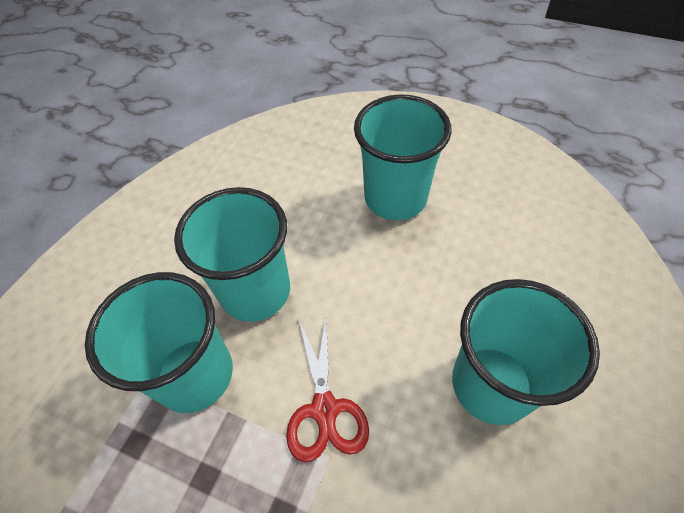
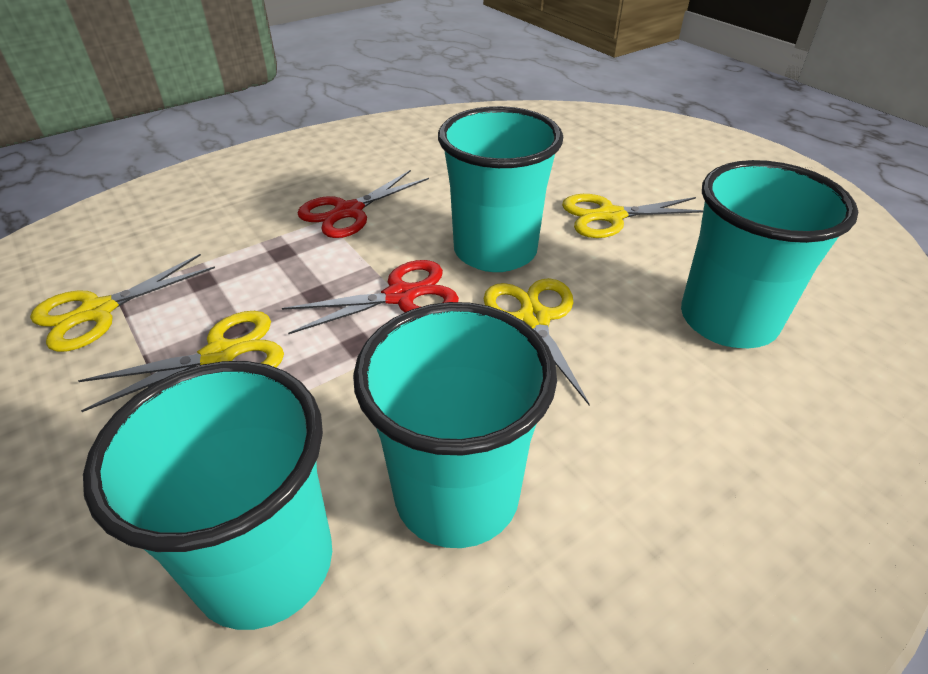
red scissors: 1 -> 2
yellow scissors: 0 -> 4

